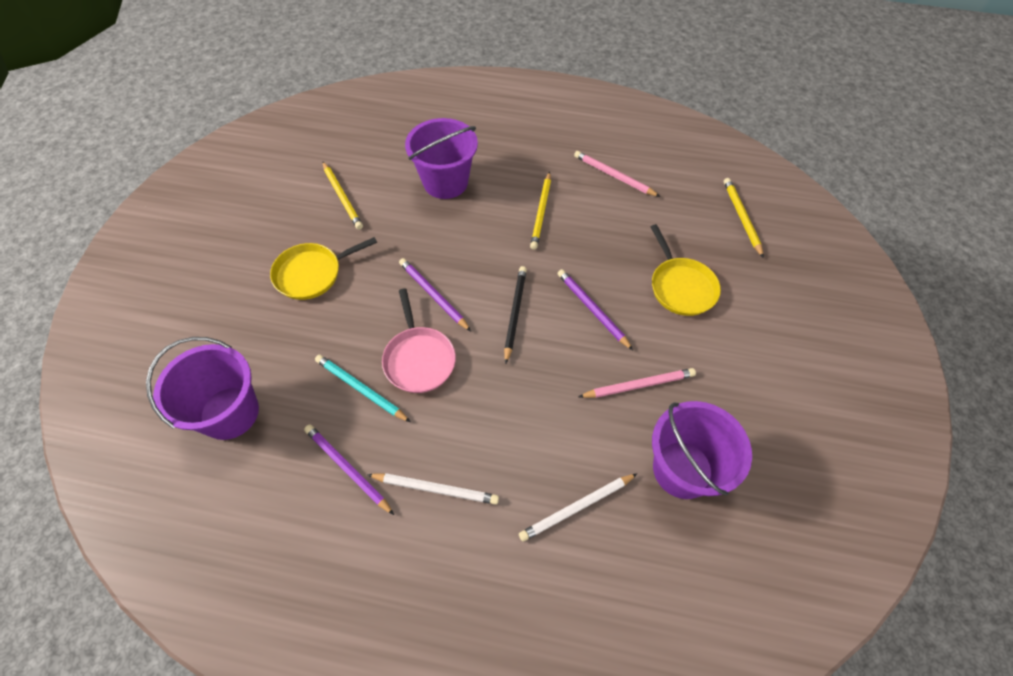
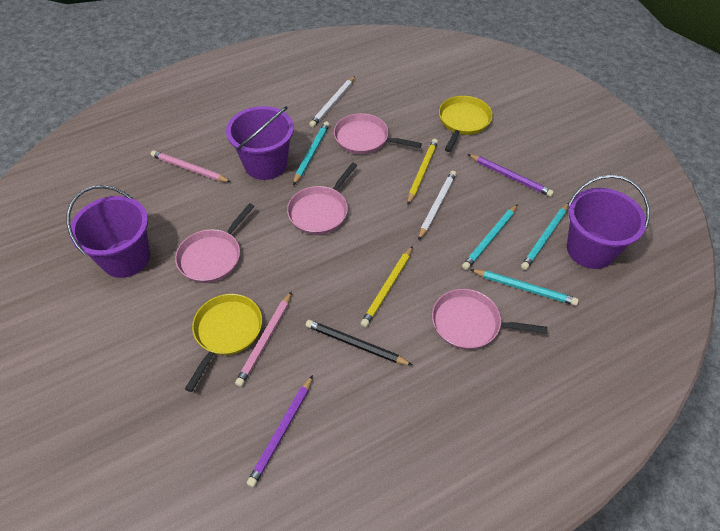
pink pan: 1 -> 4
purple pencil: 3 -> 2
turquoise pencil: 1 -> 4
yellow pencil: 3 -> 2

